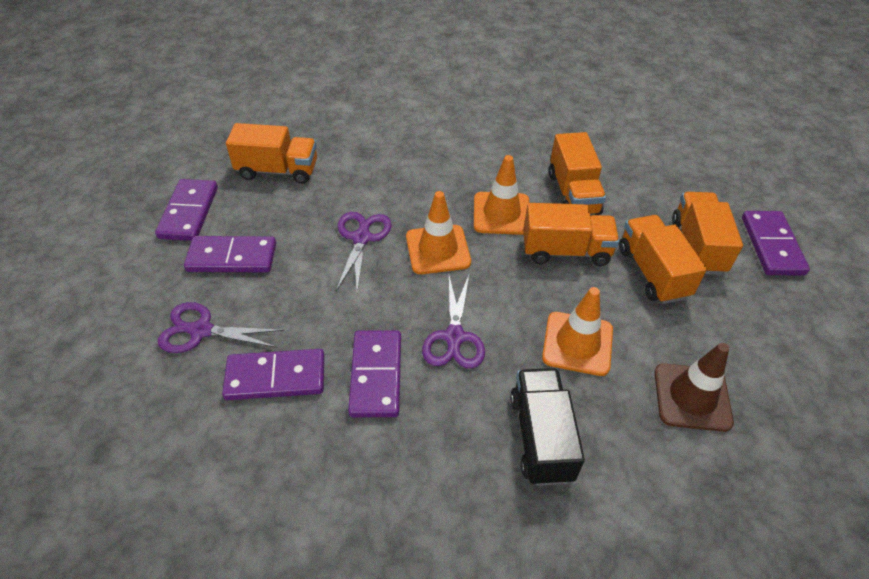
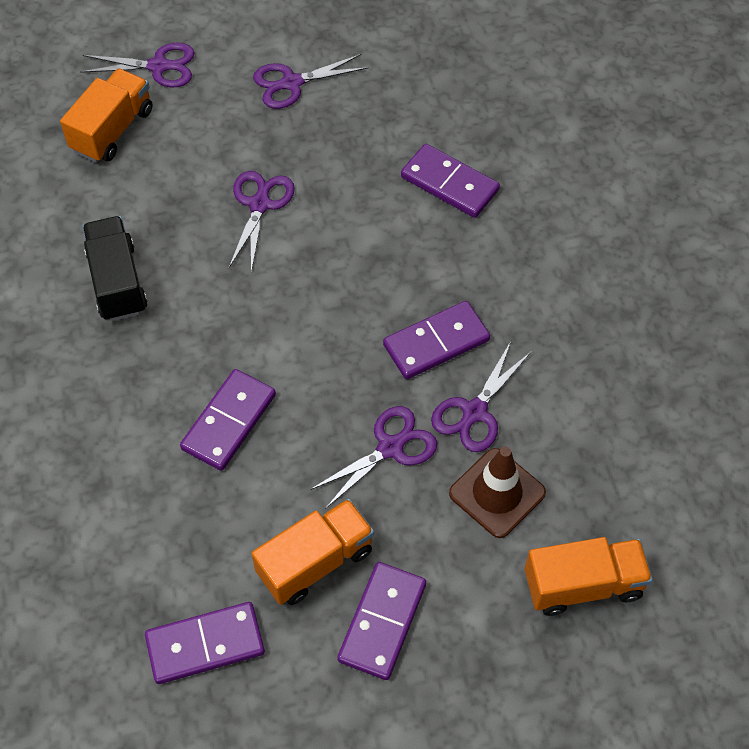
orange traffic cone: 3 -> 0
orange truck: 5 -> 3
purple scissors: 3 -> 5

